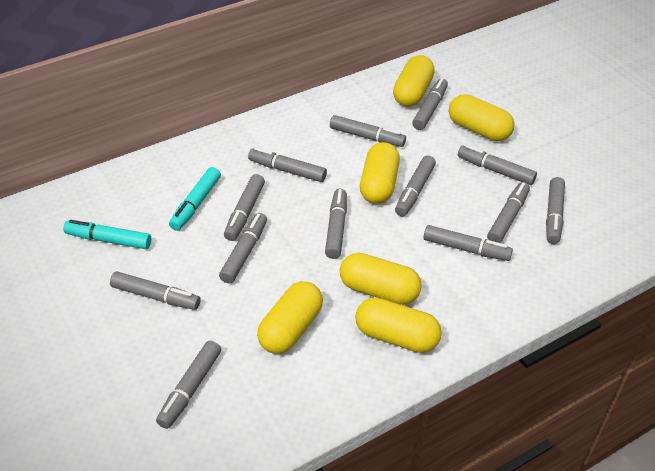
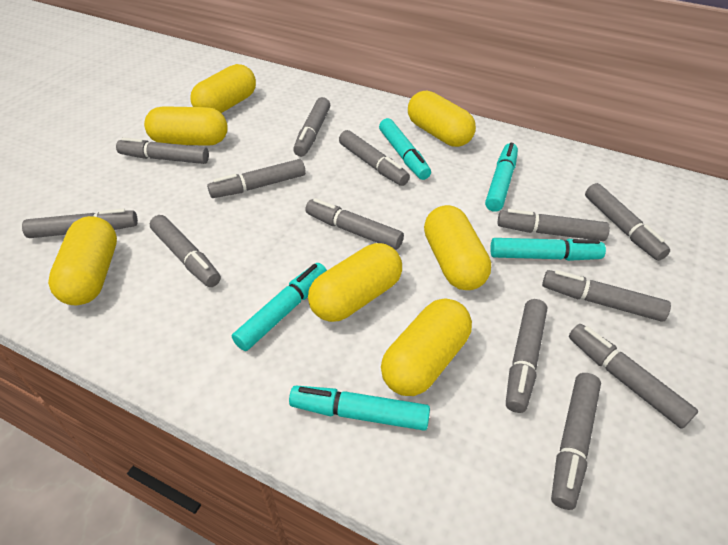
turquoise marker: 2 -> 5
yellow capsule: 6 -> 7

